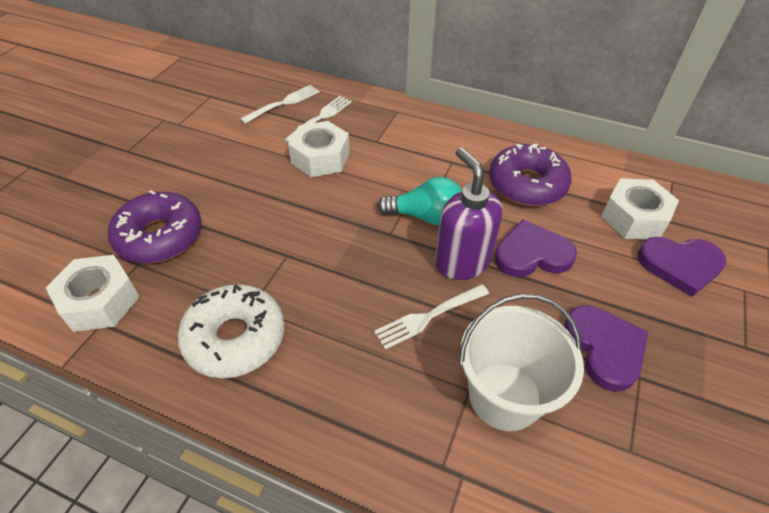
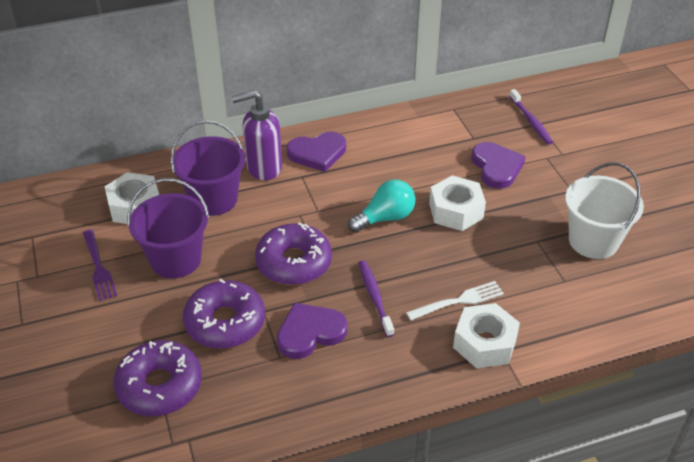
purple bucket: 0 -> 2
purple donut: 2 -> 3
purple fork: 0 -> 1
purple toothbrush: 0 -> 2
white donut: 1 -> 0
white fork: 3 -> 1

